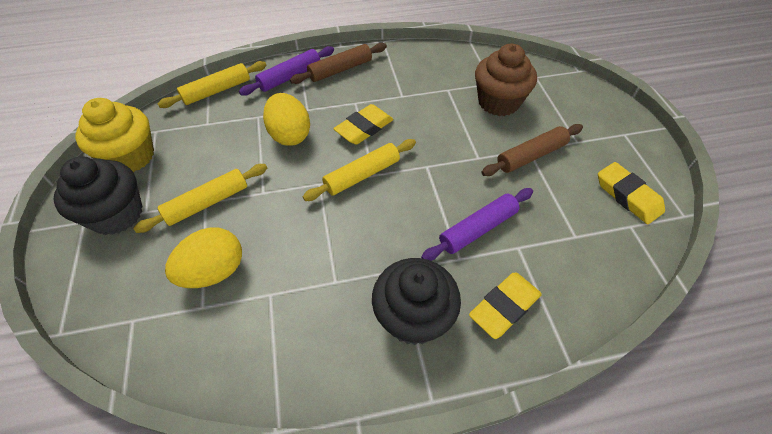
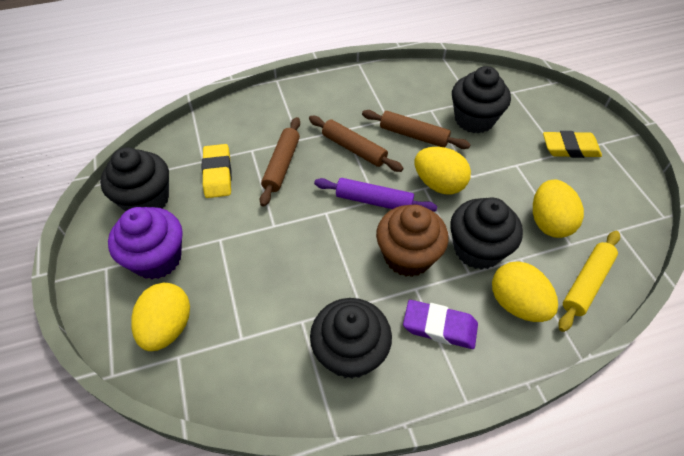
black cupcake: 2 -> 4
brown rolling pin: 2 -> 3
purple cupcake: 0 -> 1
purple eraser: 0 -> 1
purple rolling pin: 2 -> 1
yellow cupcake: 1 -> 0
yellow egg: 2 -> 4
yellow eraser: 3 -> 2
yellow rolling pin: 3 -> 1

